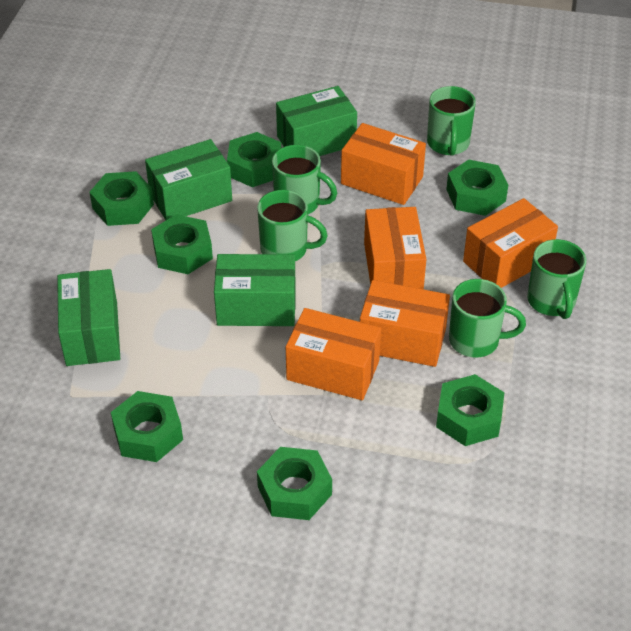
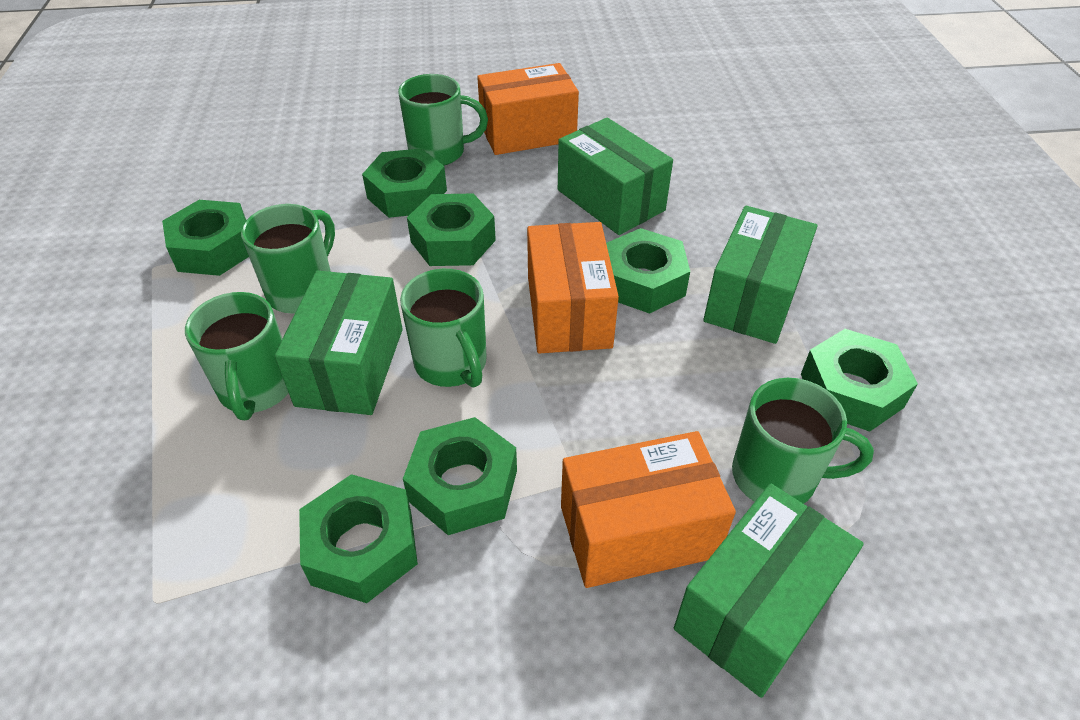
orange box: 5 -> 3

